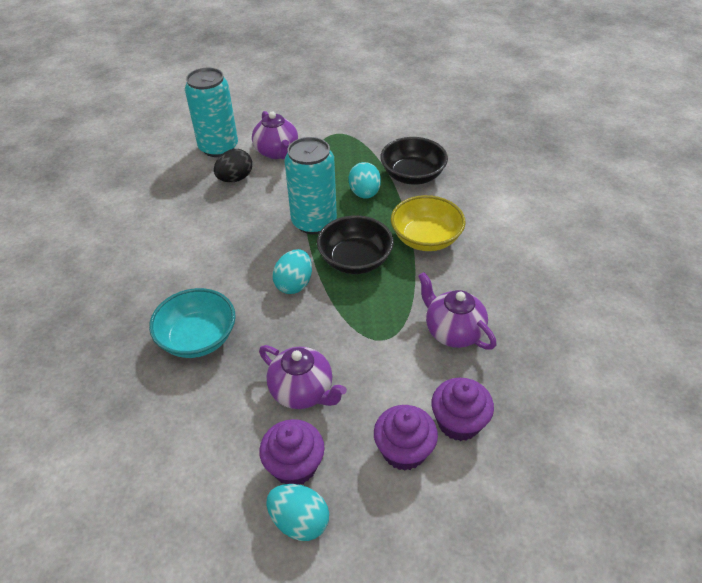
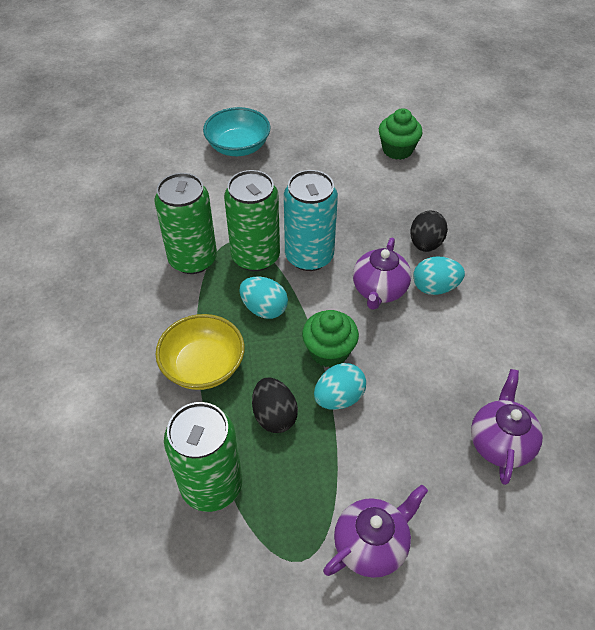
black bowl: 2 -> 0
black egg: 1 -> 2
green can: 0 -> 3
green cupcake: 0 -> 2
purple cupcake: 3 -> 0
turquoise can: 2 -> 1

